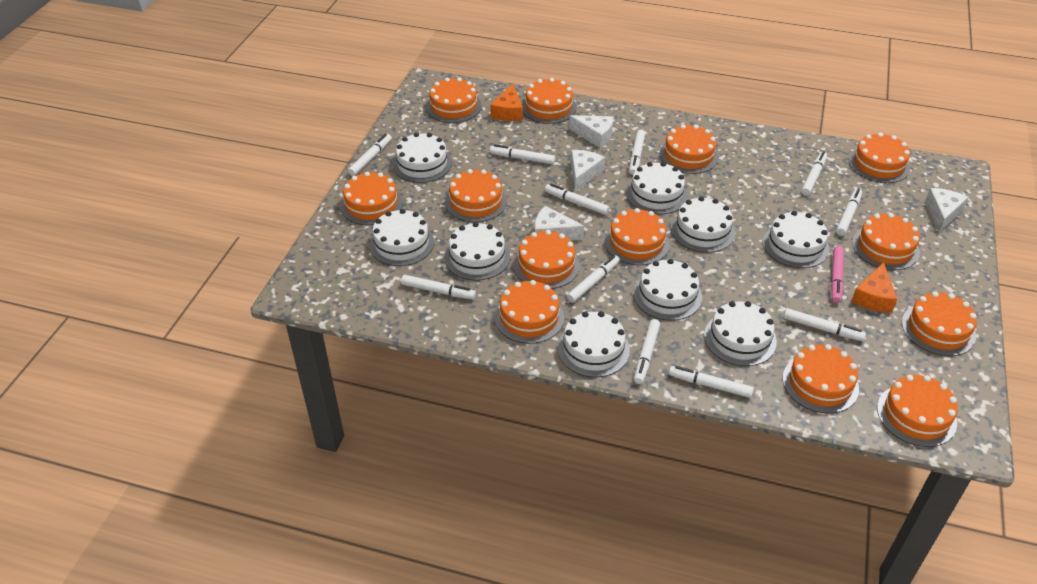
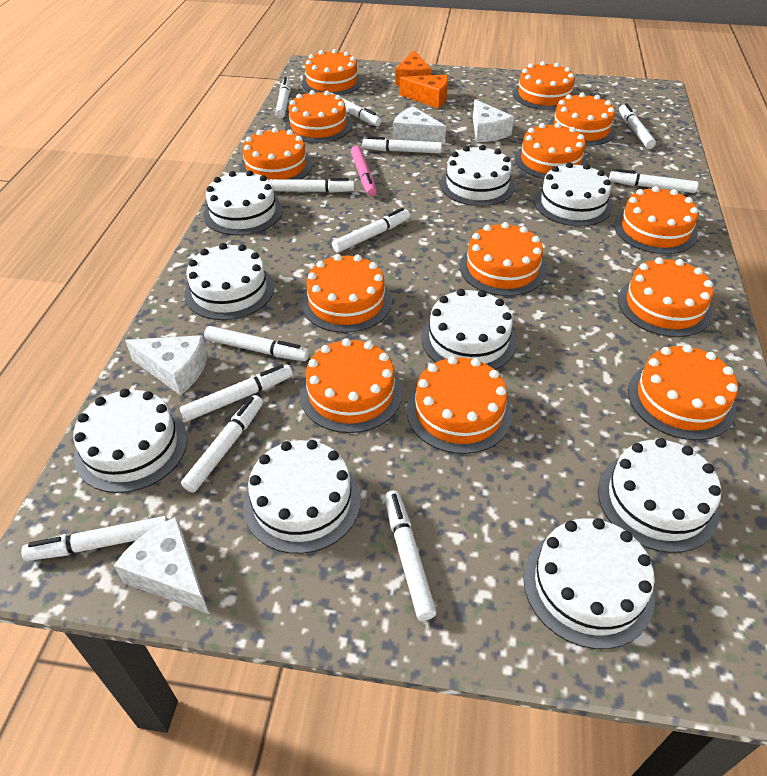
white marker: 11 -> 12

